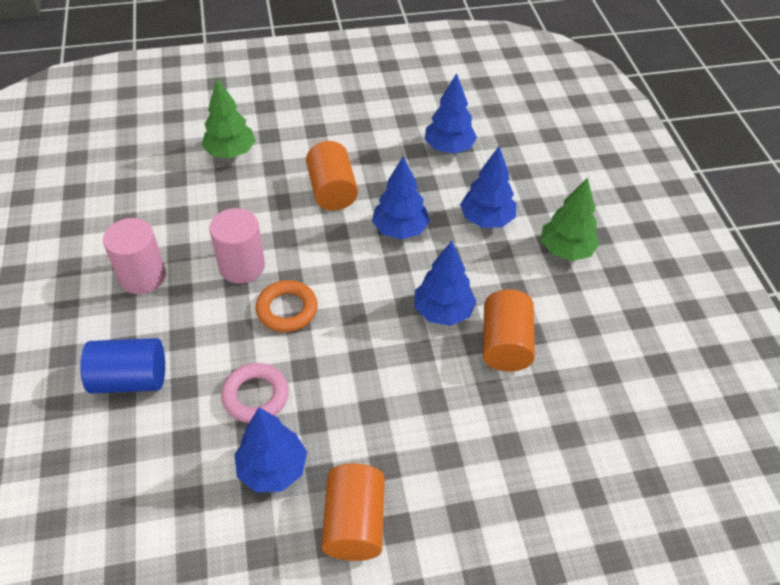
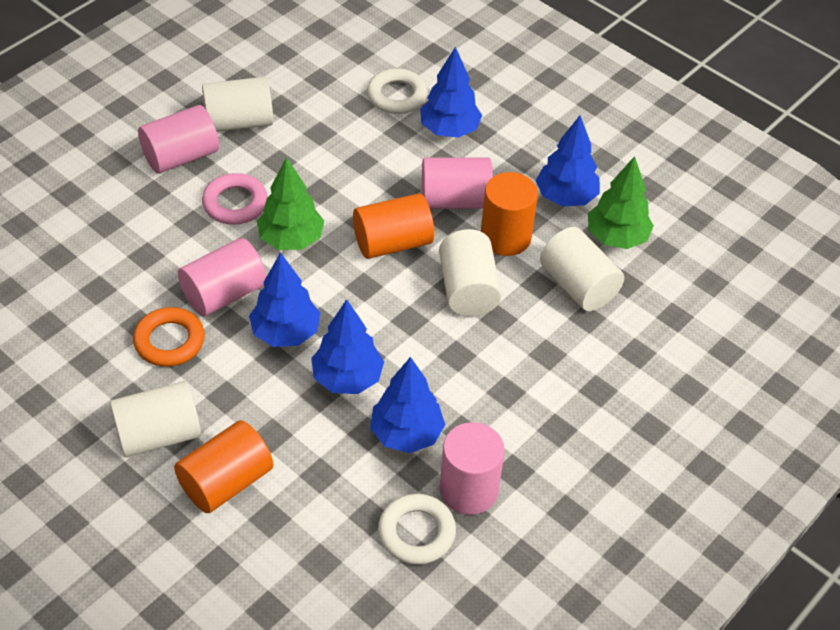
blue cylinder: 1 -> 0
pink cylinder: 2 -> 4
white cylinder: 0 -> 4
white ring: 0 -> 2

